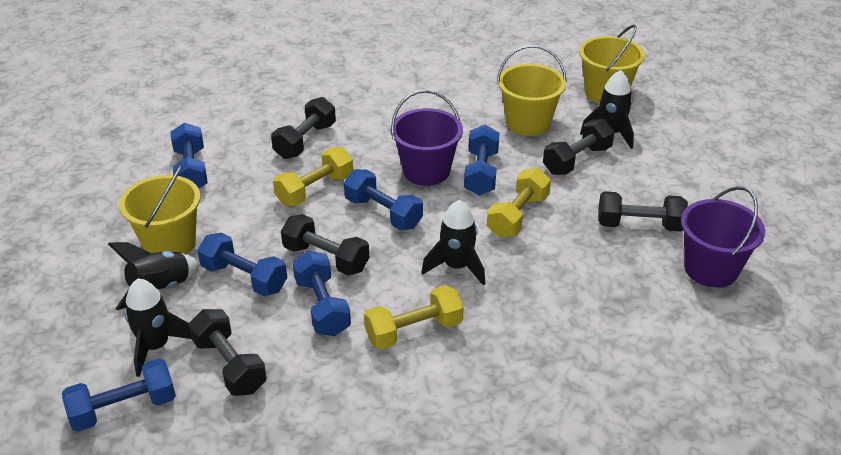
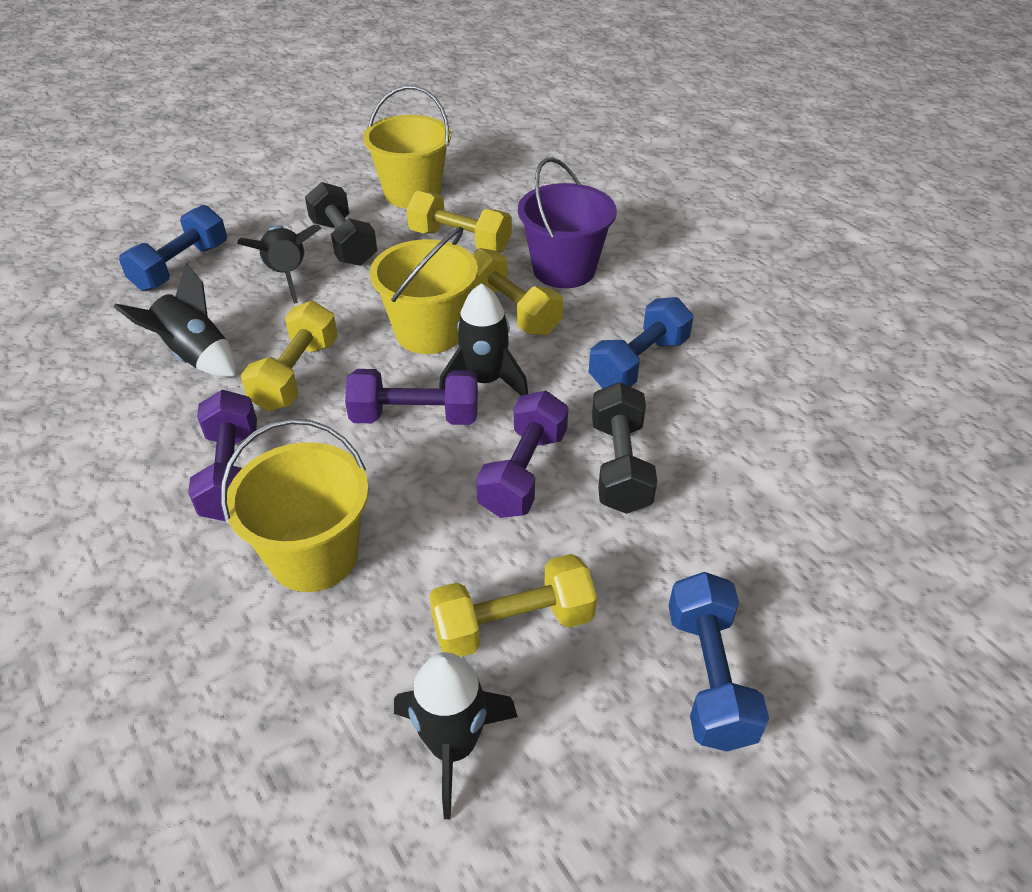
black dumbbell: 5 -> 2
blue dumbbell: 6 -> 3
purple bucket: 2 -> 1
purple dumbbell: 0 -> 3
yellow dumbbell: 3 -> 4

